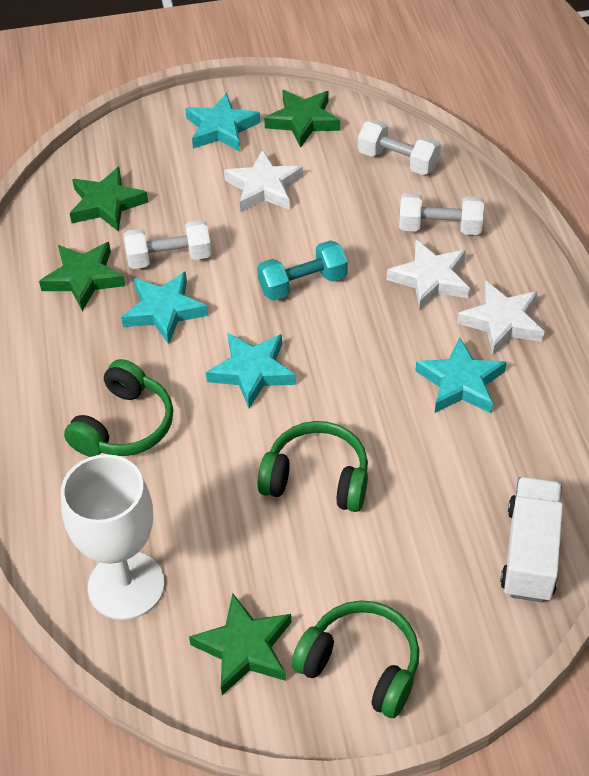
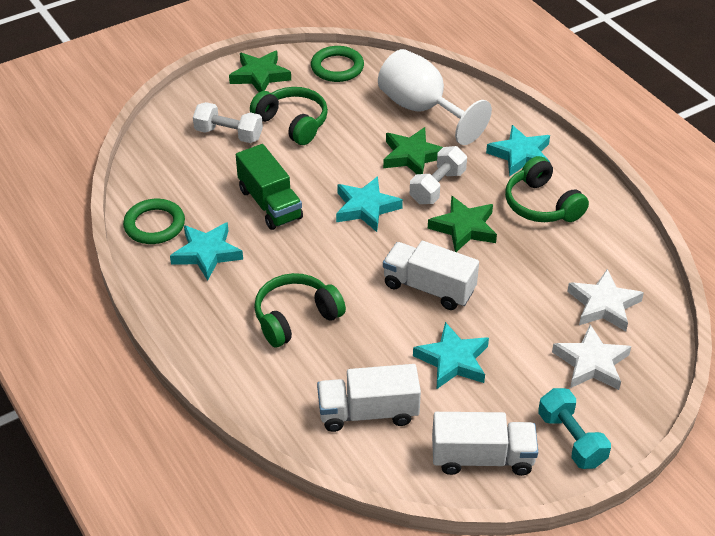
green ring: 0 -> 2
green star: 4 -> 3
green truck: 0 -> 1
white dumbbell: 3 -> 2
white star: 3 -> 2
white truck: 1 -> 3

